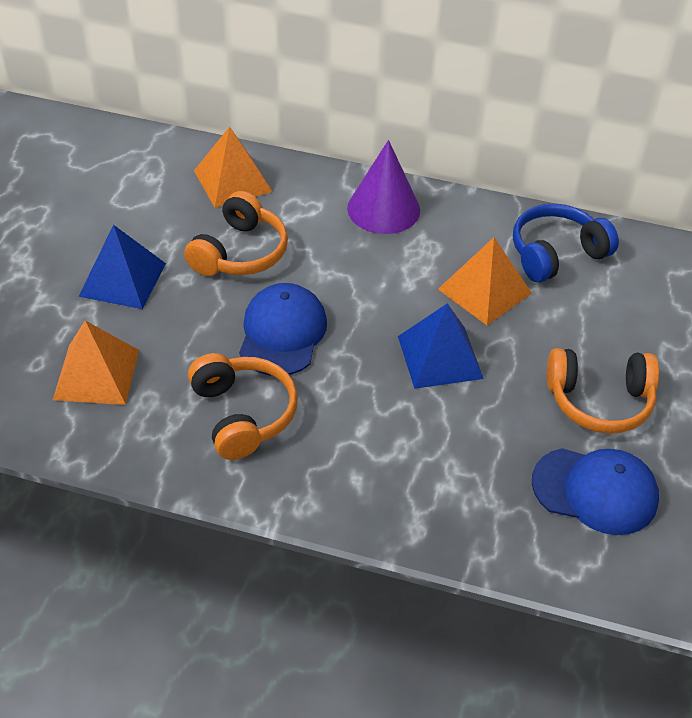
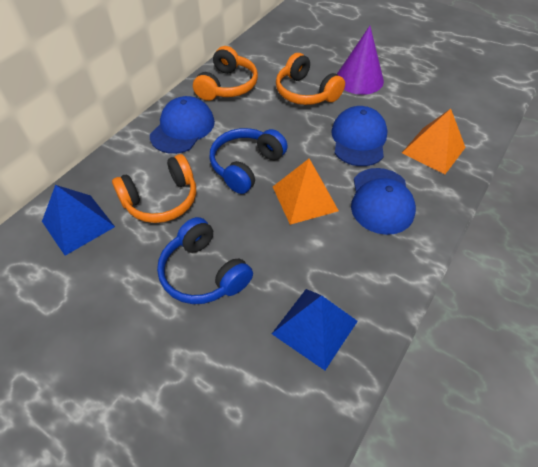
blue cap: 2 -> 3
blue headphones: 1 -> 2
orange pyramid: 3 -> 2

